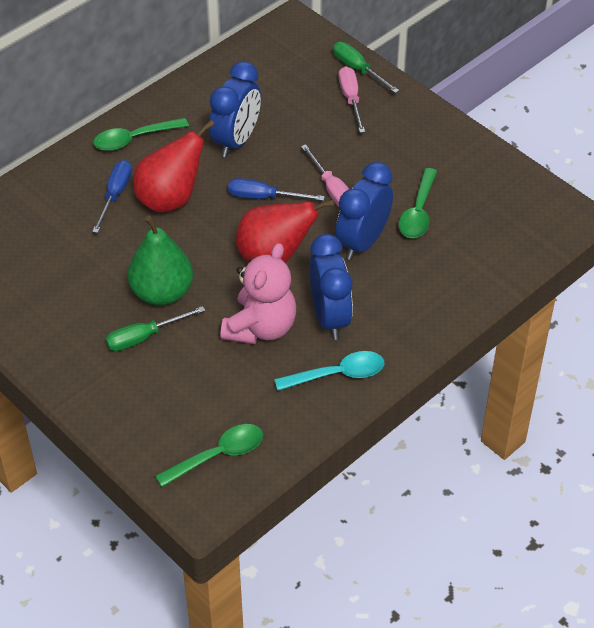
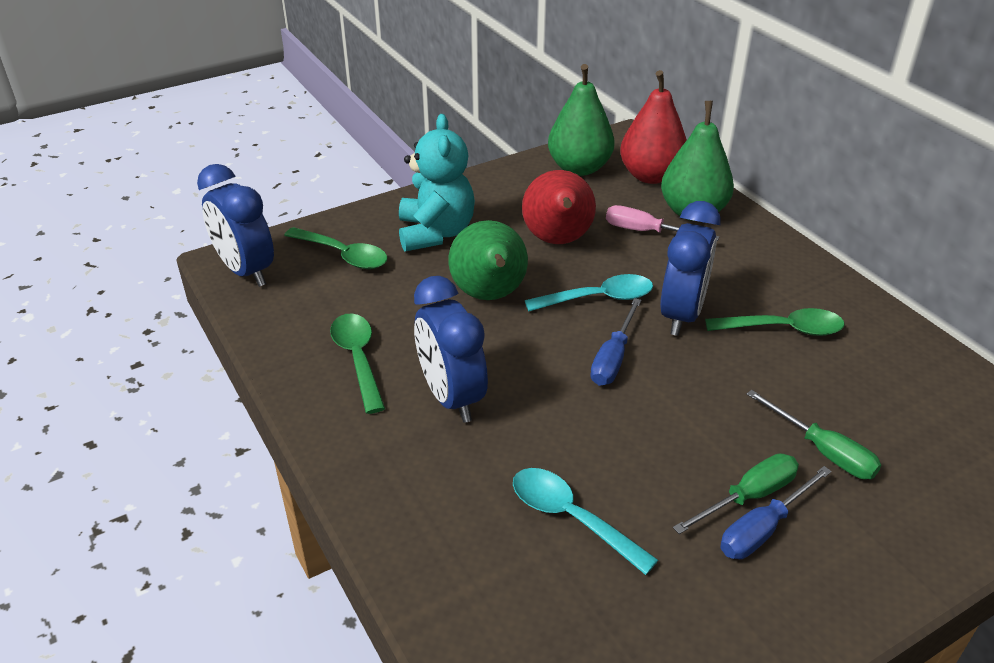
green pear: 1 -> 3
pink screwdriver: 2 -> 1
pink teddy bear: 1 -> 0
turquoise spoon: 1 -> 2
turquoise teddy bear: 0 -> 1

